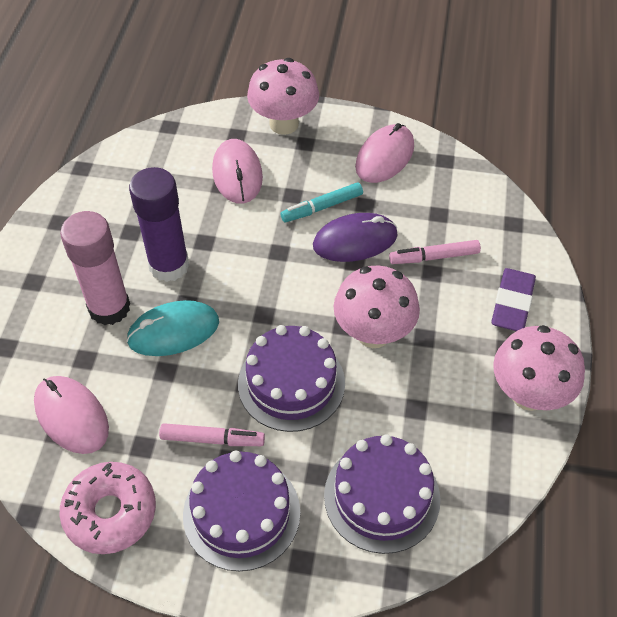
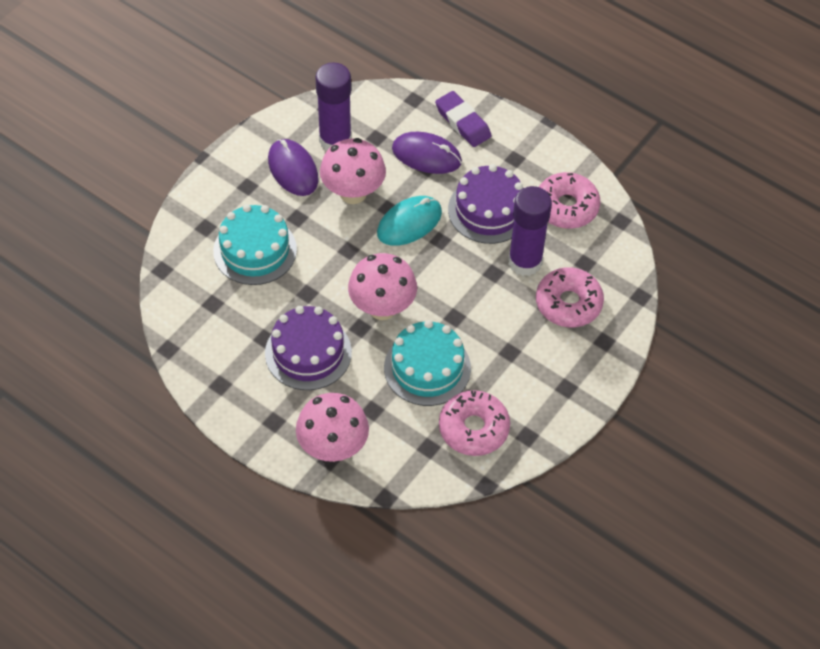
pink donut: 1 -> 3
pink glue stick: 1 -> 0
pink marker: 2 -> 0
pink mouse: 3 -> 0
purple cake: 3 -> 2
purple glue stick: 1 -> 2
purple mouse: 1 -> 2
turquoise cake: 0 -> 2
turquoise marker: 1 -> 0

